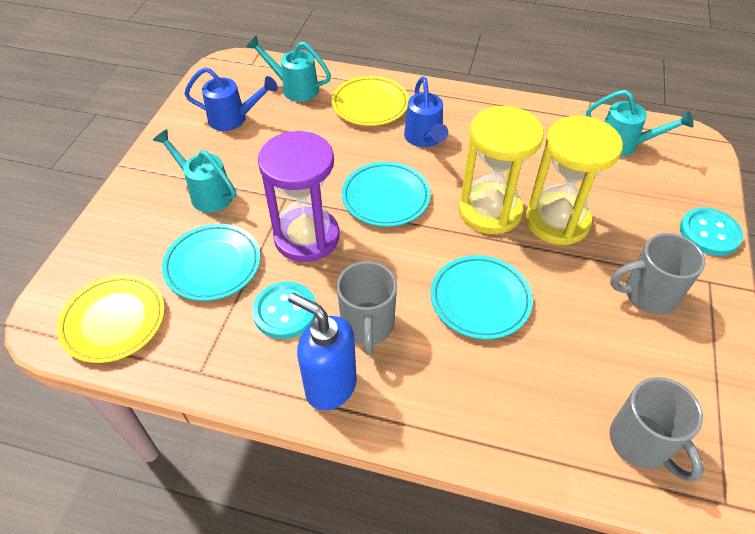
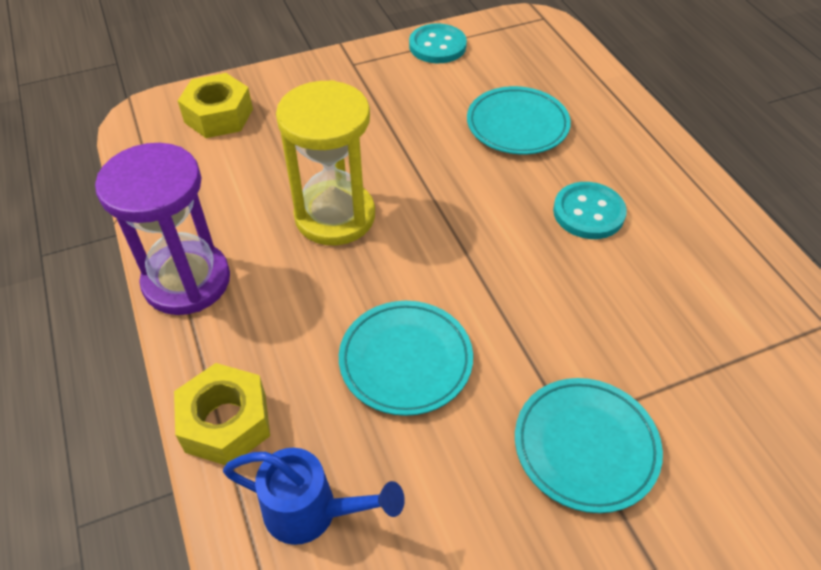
blue soap dispenser: 1 -> 0
blue watering can: 2 -> 1
grey mug: 3 -> 0
turquoise watering can: 3 -> 0
yellow hourglass: 2 -> 1
yellow nut: 0 -> 2
yellow plate: 2 -> 0

